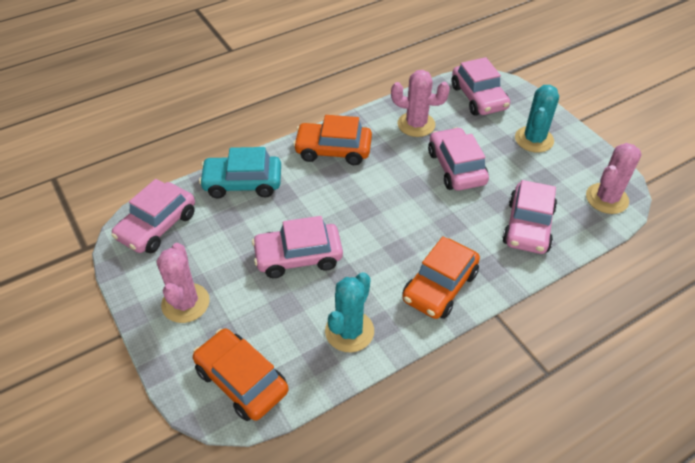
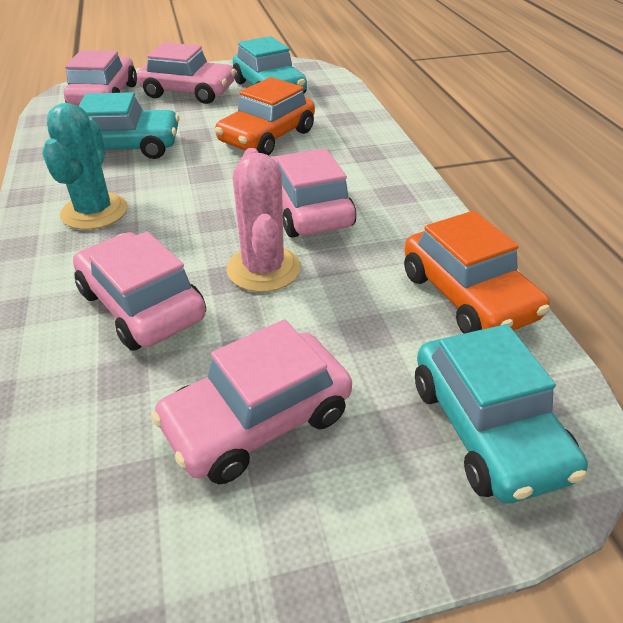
orange car: 3 -> 2
pink cactus: 3 -> 1
turquoise cactus: 2 -> 1
turquoise car: 1 -> 3

